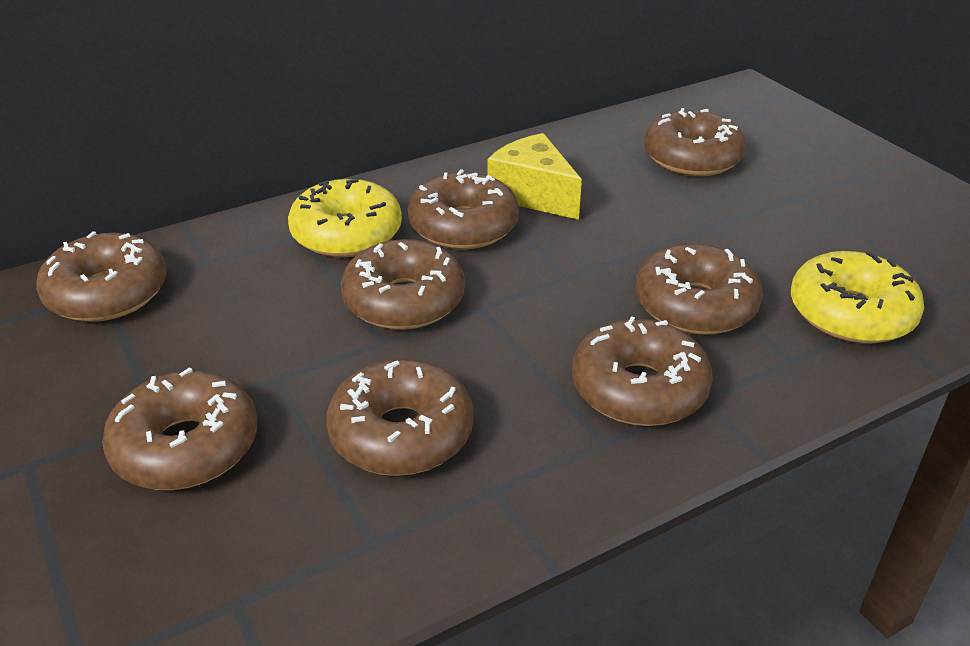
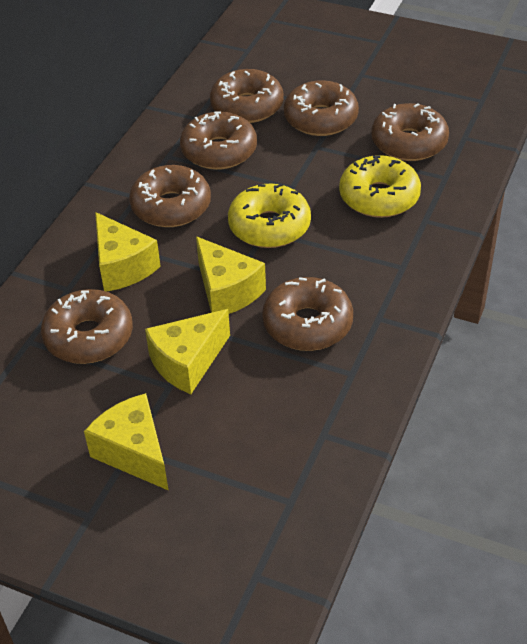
brown donut: 8 -> 7
yellow cheese: 1 -> 4

